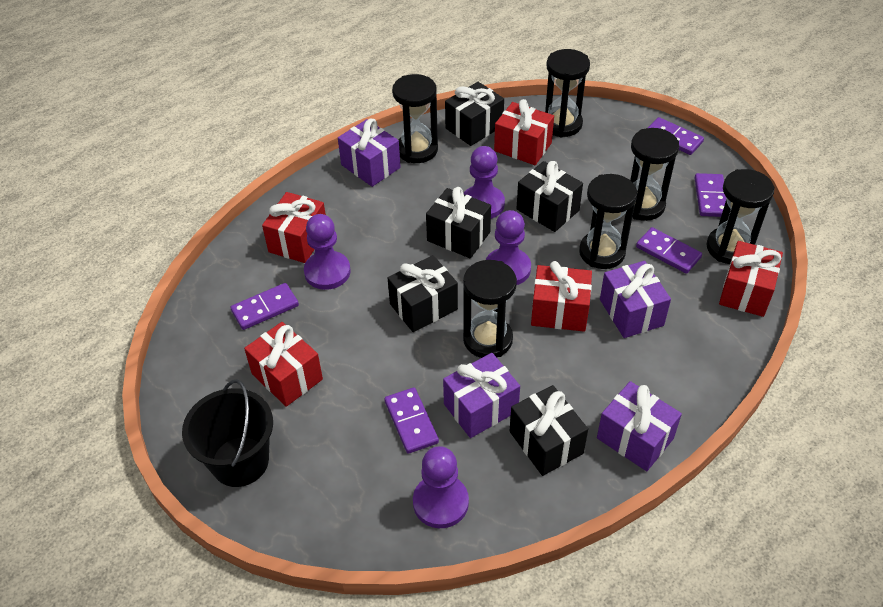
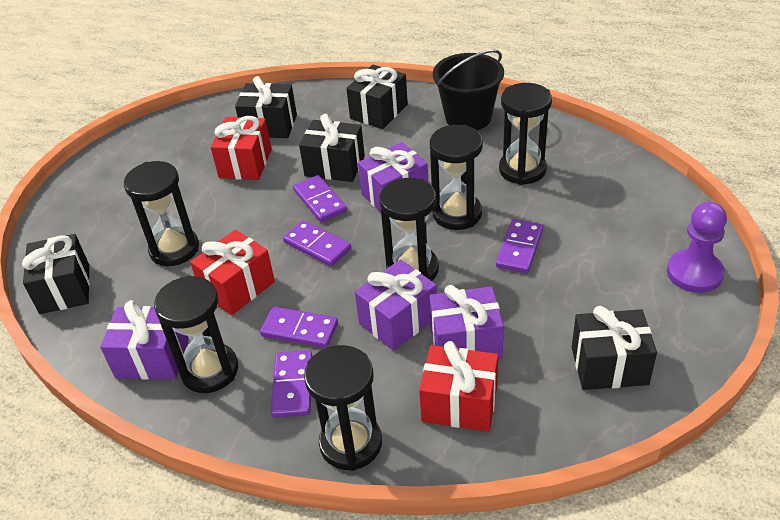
purple pawn: 4 -> 1
red gift: 5 -> 3

